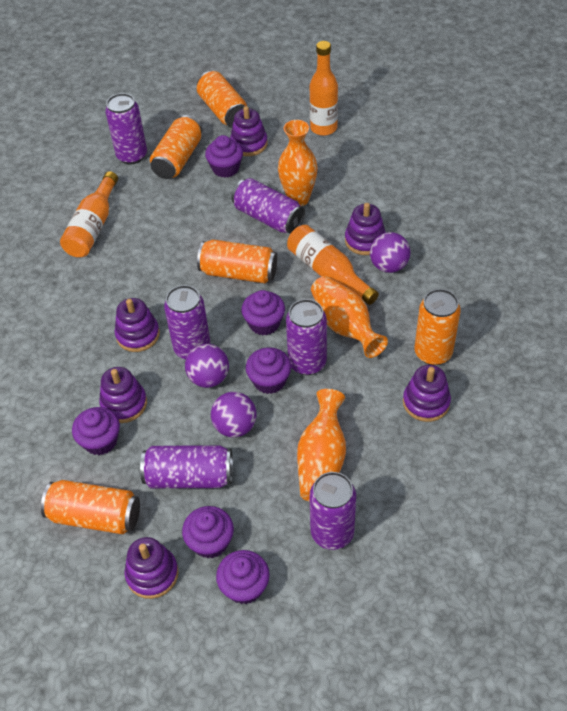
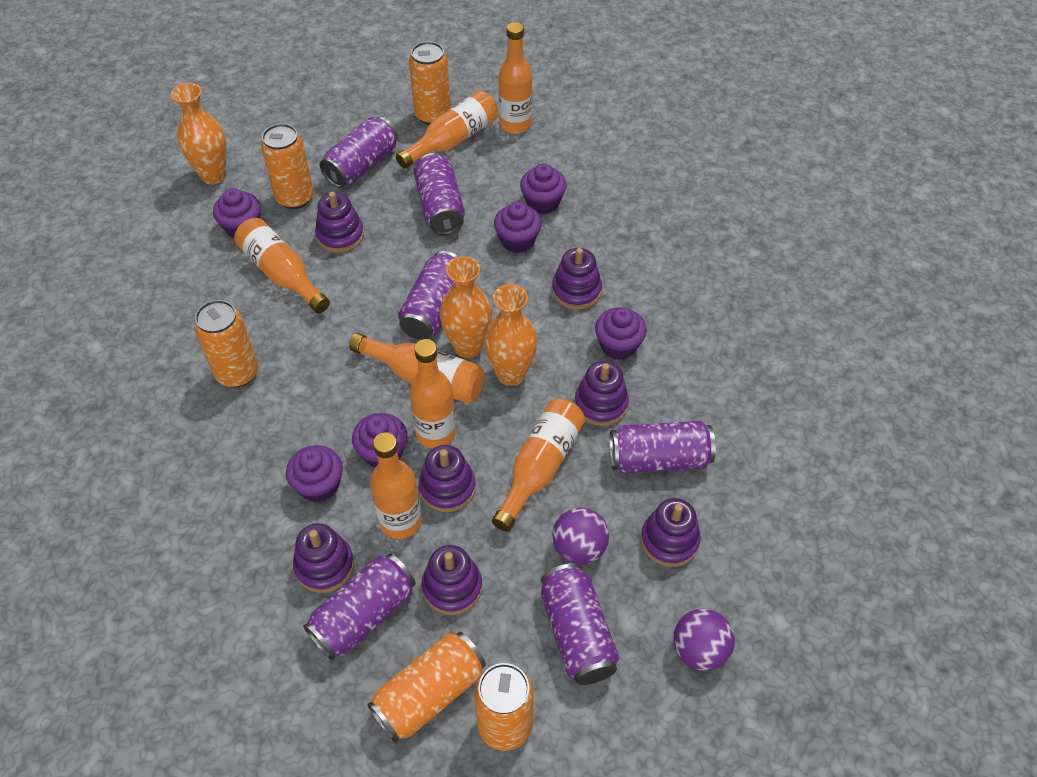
orange bottle: 3 -> 7
purple ball: 3 -> 2
purple stacking toy: 6 -> 7

